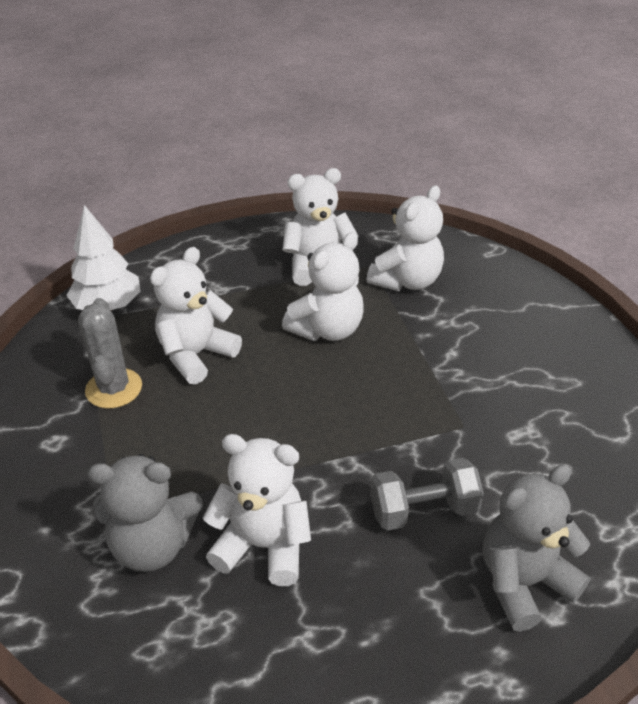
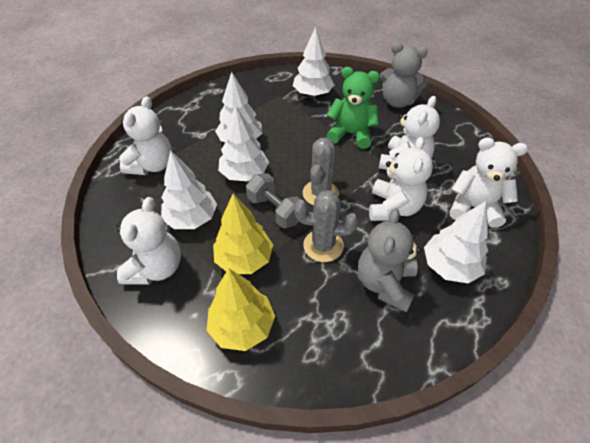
green teddy bear: 0 -> 1
grey cactus: 1 -> 2
white tree: 1 -> 5
yellow tree: 0 -> 2

